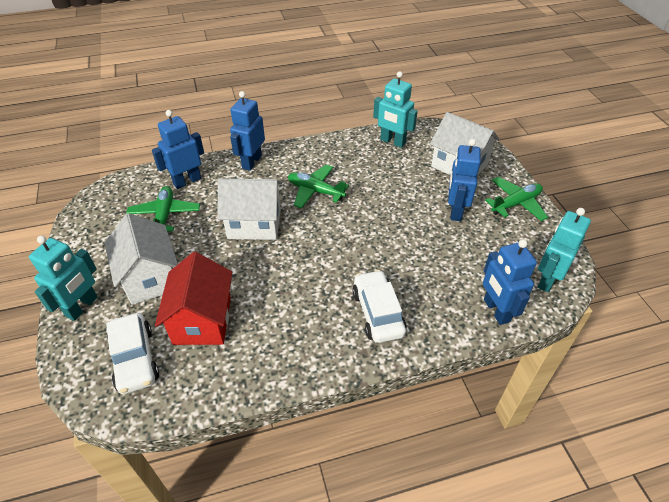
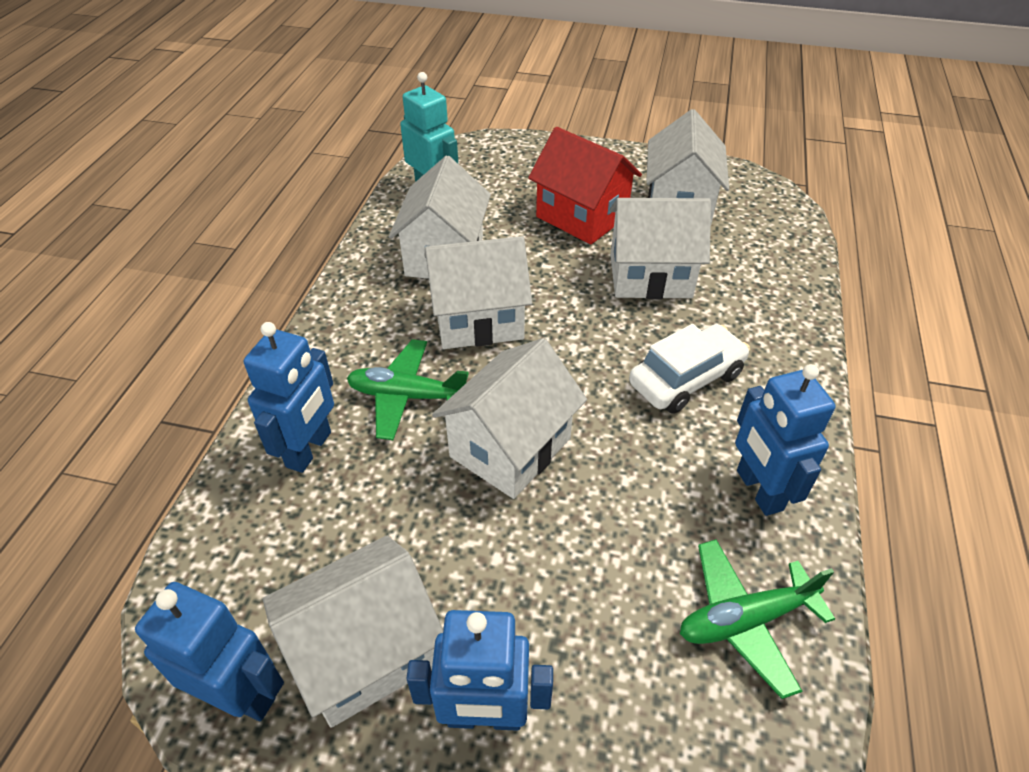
green plane: 3 -> 2
turquoise robot: 3 -> 1
white car: 2 -> 1
white house: 3 -> 6

